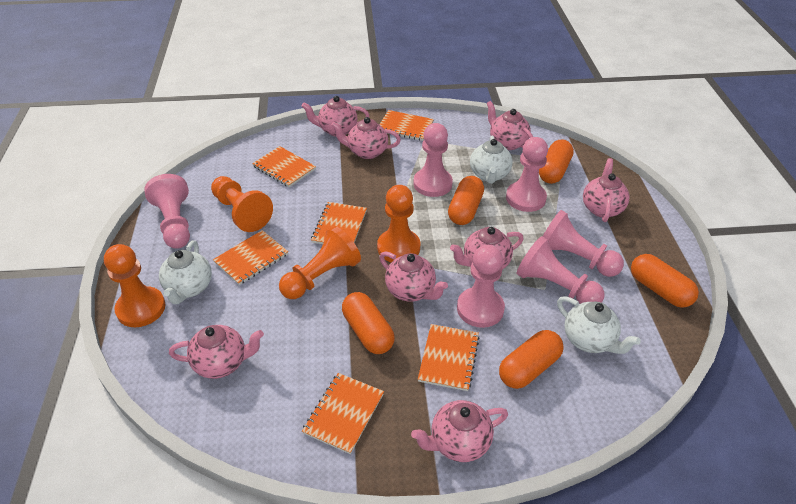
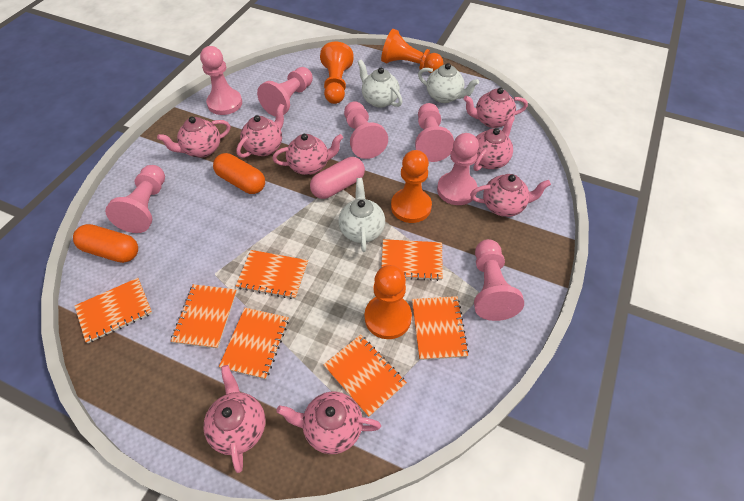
orange capsule: 5 -> 2
orange notebook: 6 -> 7
pink capsule: 0 -> 1
pink pawn: 6 -> 7

